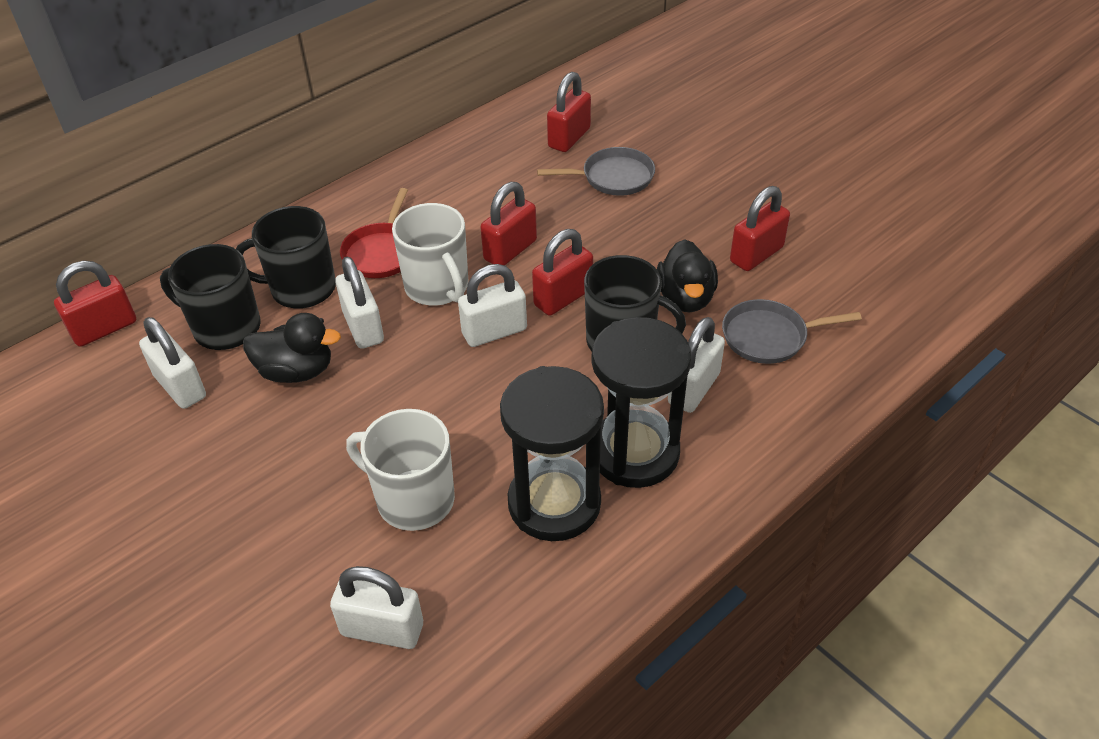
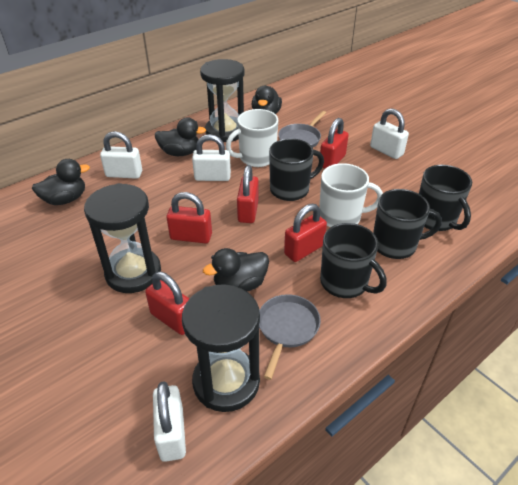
black duck: 2 -> 4
black hourglass: 2 -> 3
black mug: 3 -> 4
red pan: 1 -> 0
white padlock: 5 -> 4

